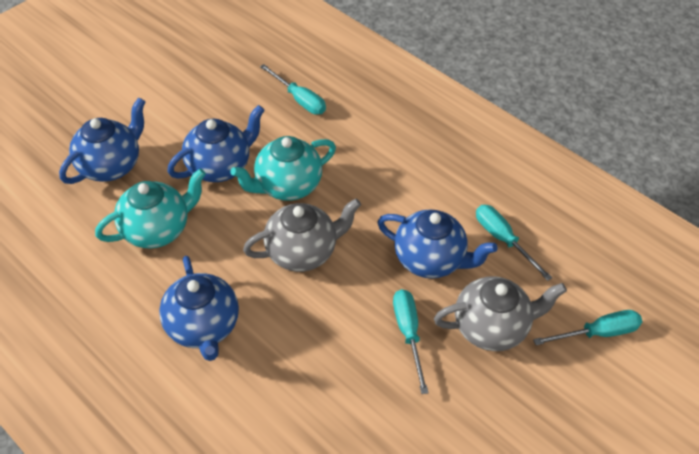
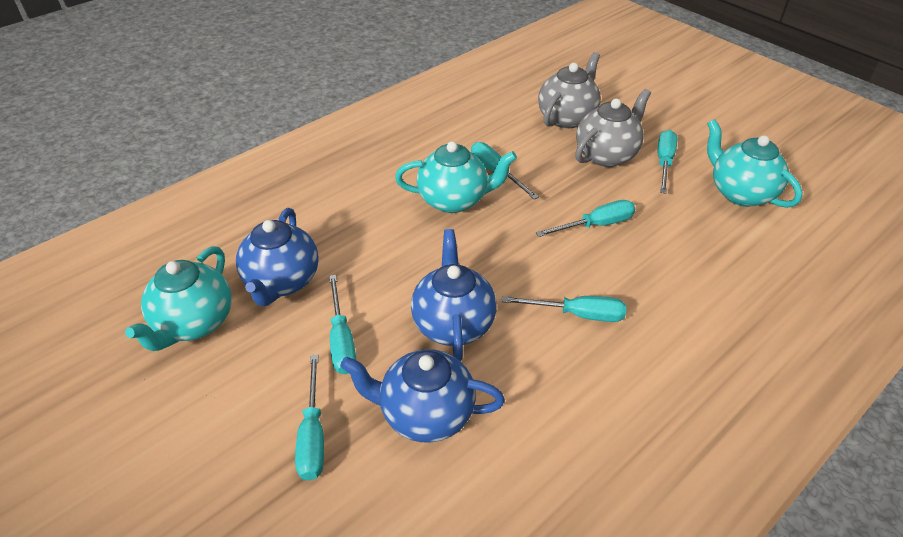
blue teapot: 4 -> 3
turquoise screwdriver: 4 -> 6
turquoise teapot: 2 -> 3

